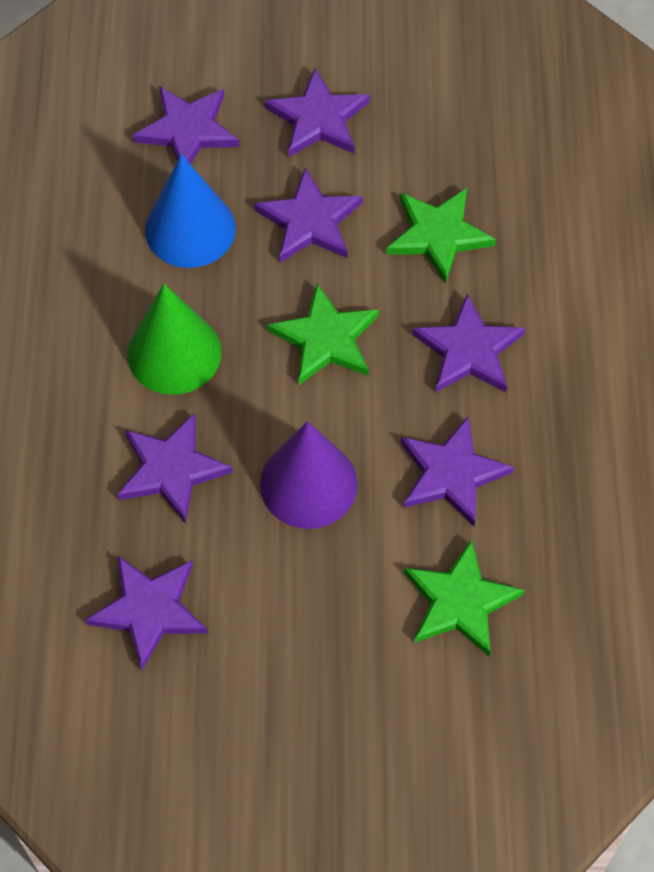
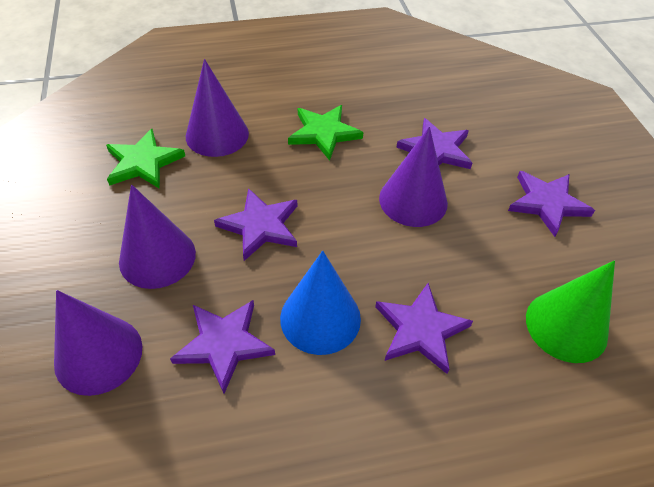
green star: 3 -> 2
purple cone: 1 -> 4
purple star: 7 -> 5

